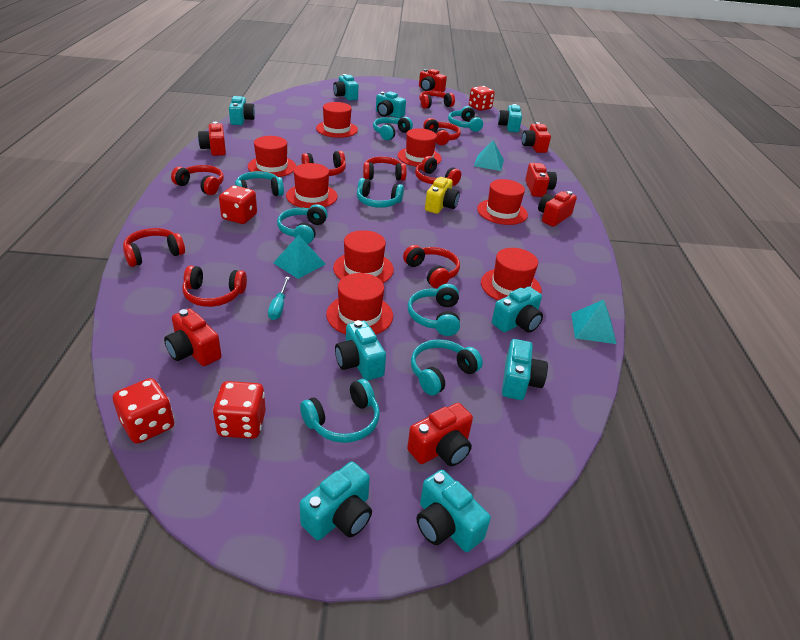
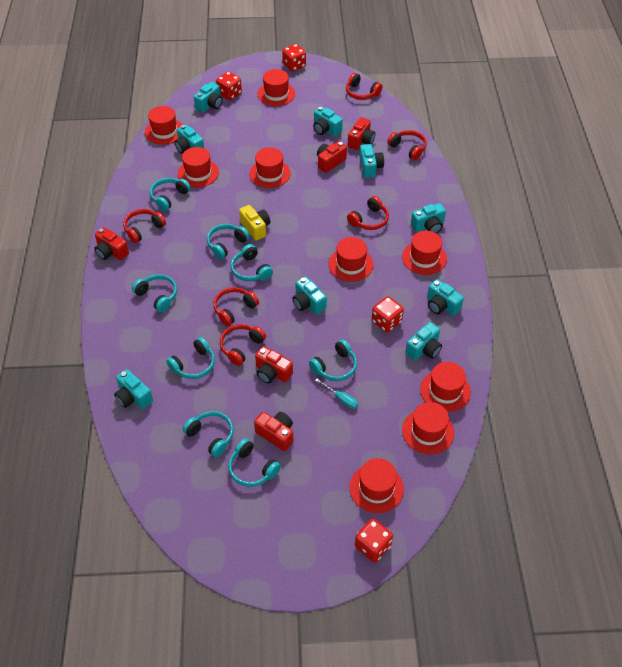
red camera: 7 -> 5
red hat: 8 -> 9
red headphones: 9 -> 6
turquoise pyramid: 3 -> 0

